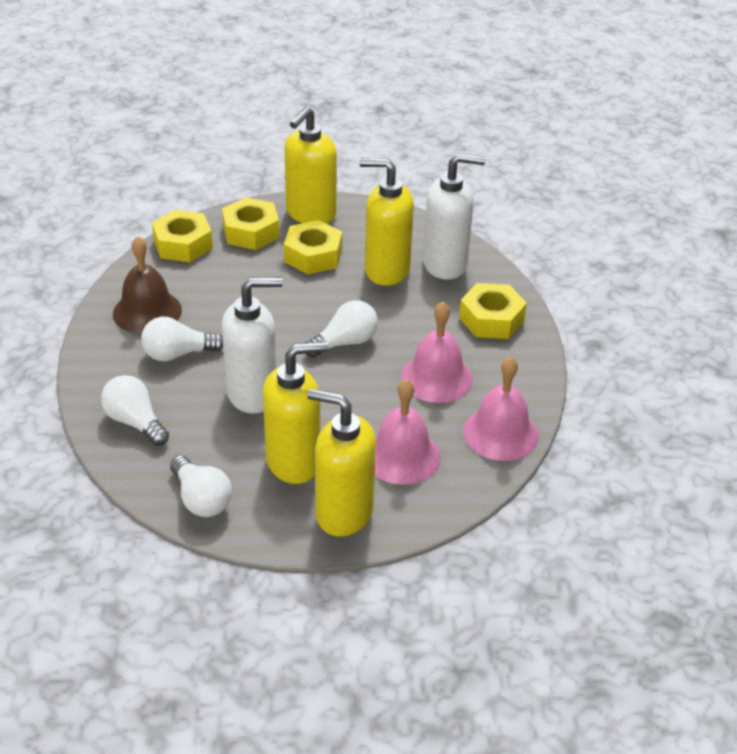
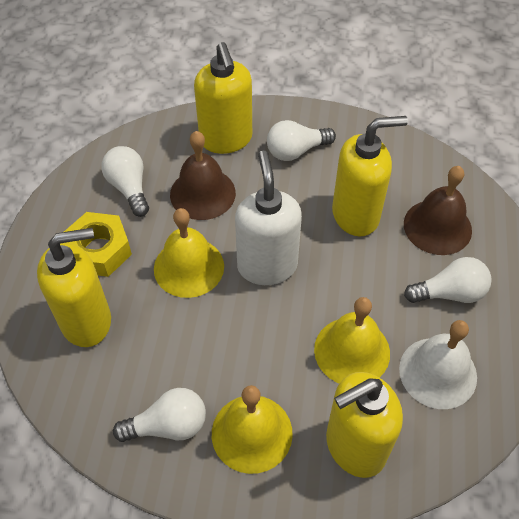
brown bell: 1 -> 2
pink bell: 3 -> 0
white bell: 0 -> 1
white soap dispenser: 2 -> 1
yellow bell: 0 -> 3
yellow nut: 4 -> 1

